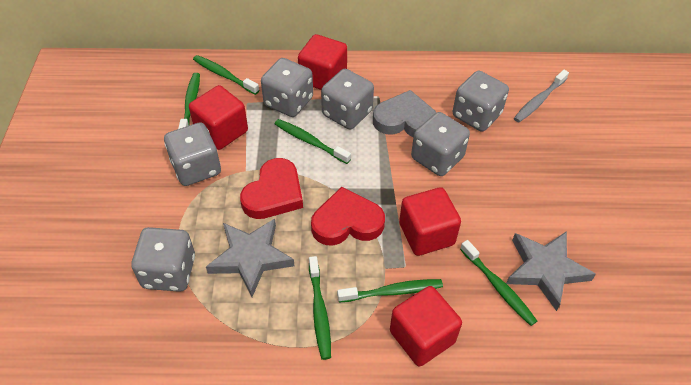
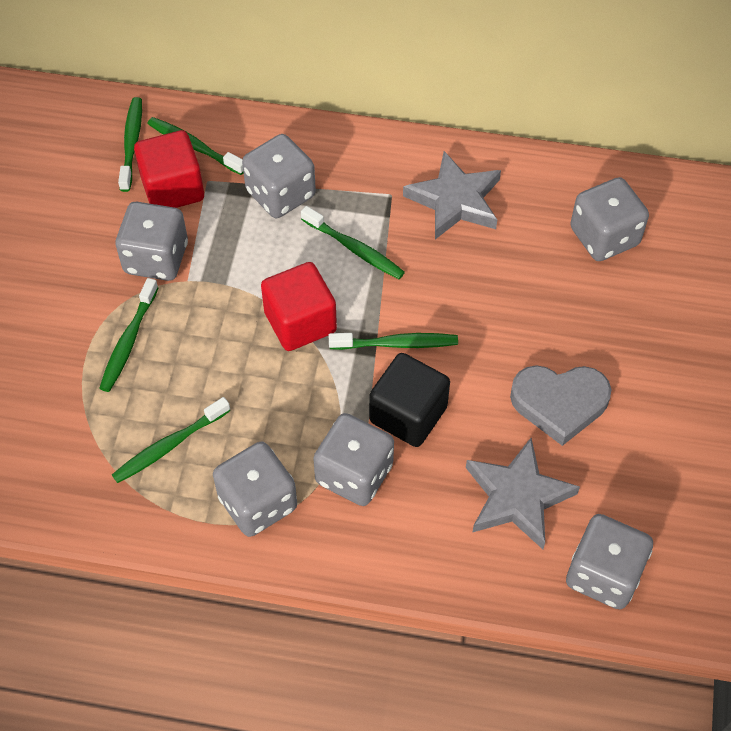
black cube: 0 -> 1
grey toothbrush: 1 -> 0
red cube: 4 -> 2
red heart: 2 -> 0

